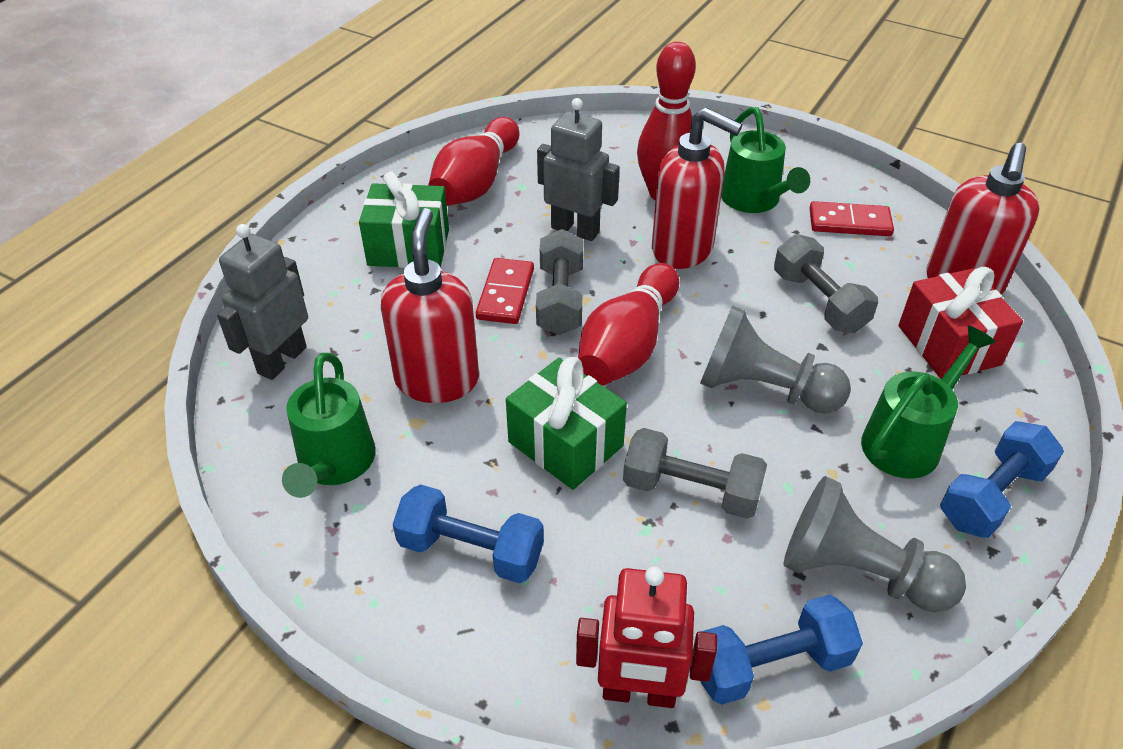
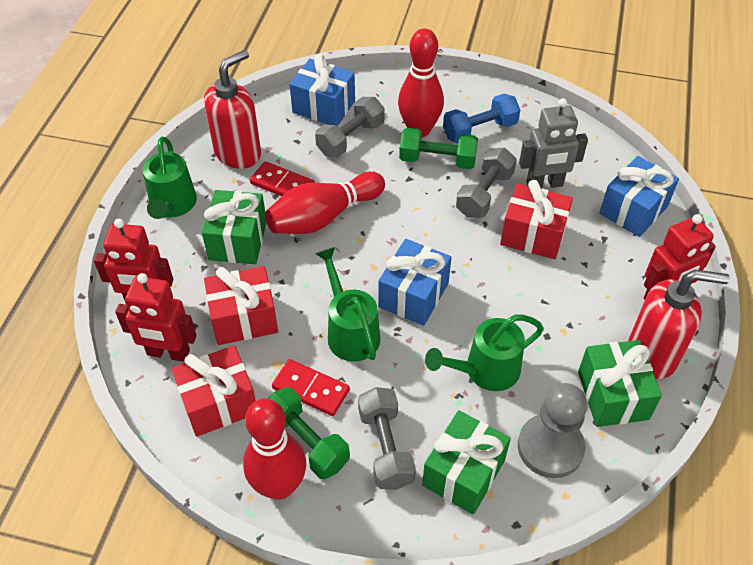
blue dumbbell: 3 -> 1
blue gift: 0 -> 3
green dumbbell: 0 -> 2
green gift: 2 -> 3
grey pawn: 2 -> 1
grey robot: 2 -> 1
red gift: 1 -> 3
red robot: 1 -> 3
red soap dispenser: 3 -> 2

